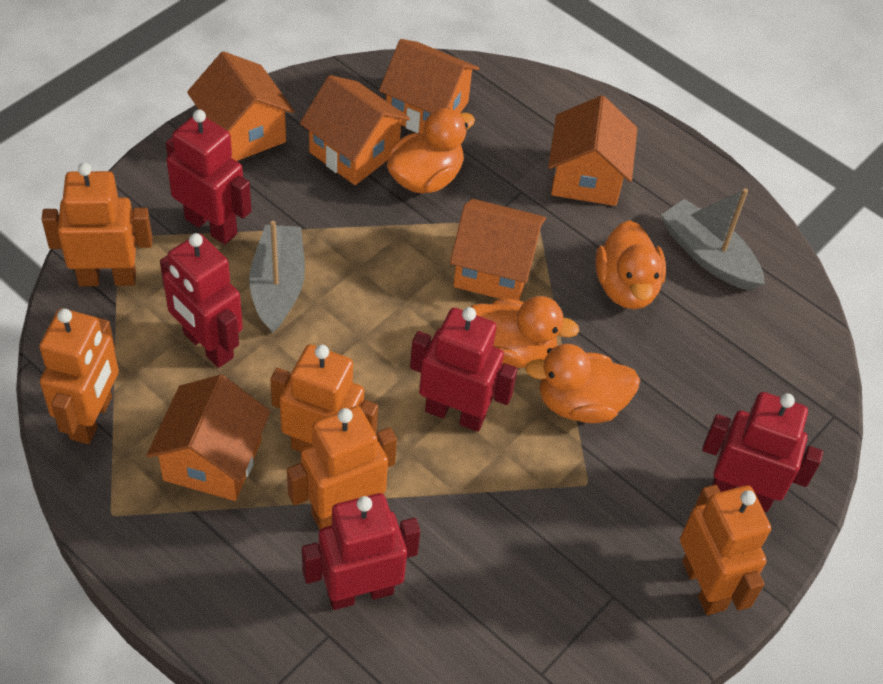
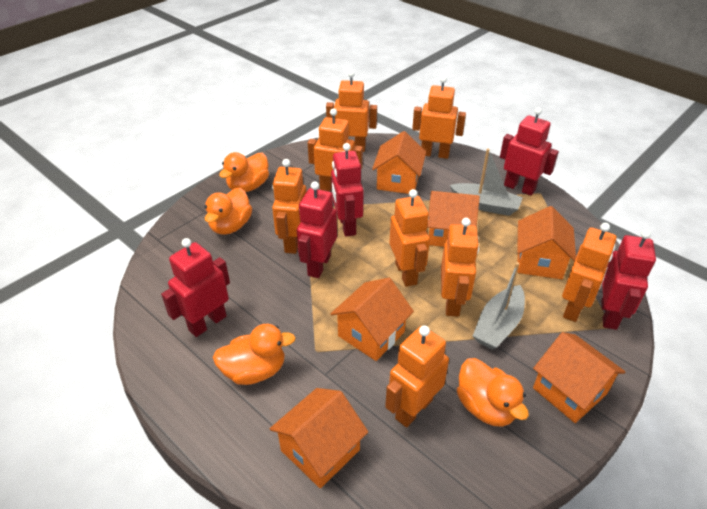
orange robot: 5 -> 8

